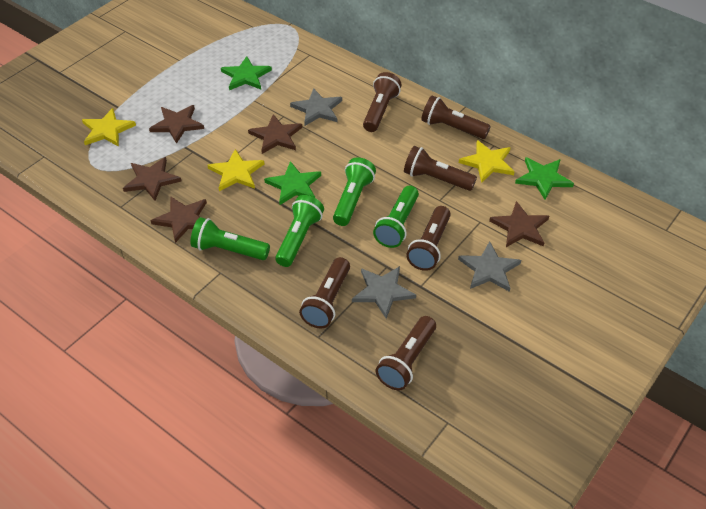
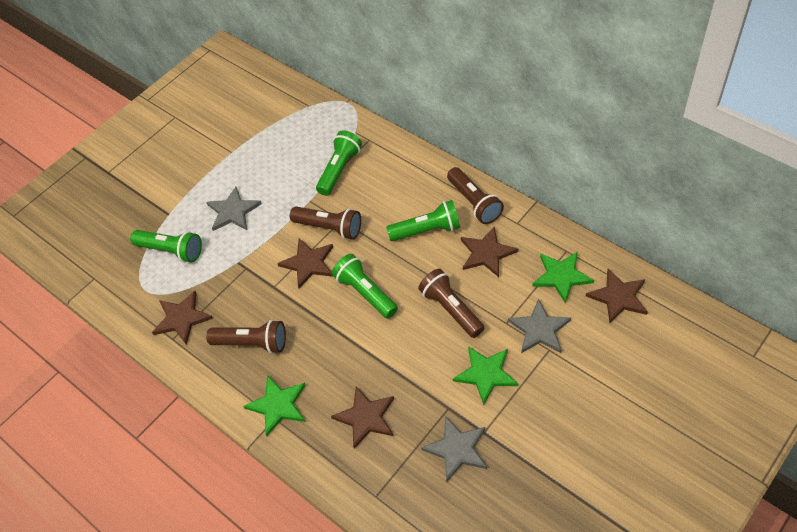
brown flashlight: 6 -> 4
yellow star: 3 -> 0

